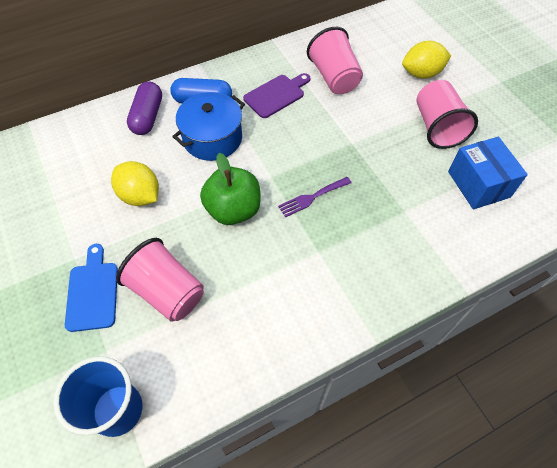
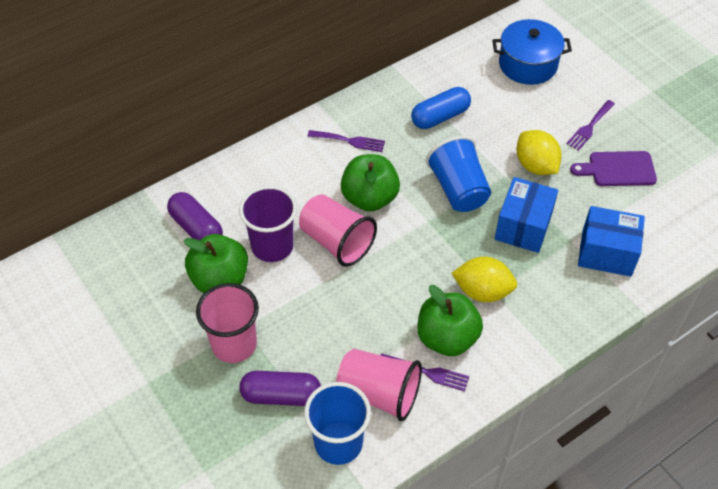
blue box: 1 -> 2
blue cup: 1 -> 2
blue cutting board: 1 -> 0
green apple: 1 -> 3
purple capsule: 1 -> 2
purple cup: 0 -> 1
purple fork: 1 -> 3

